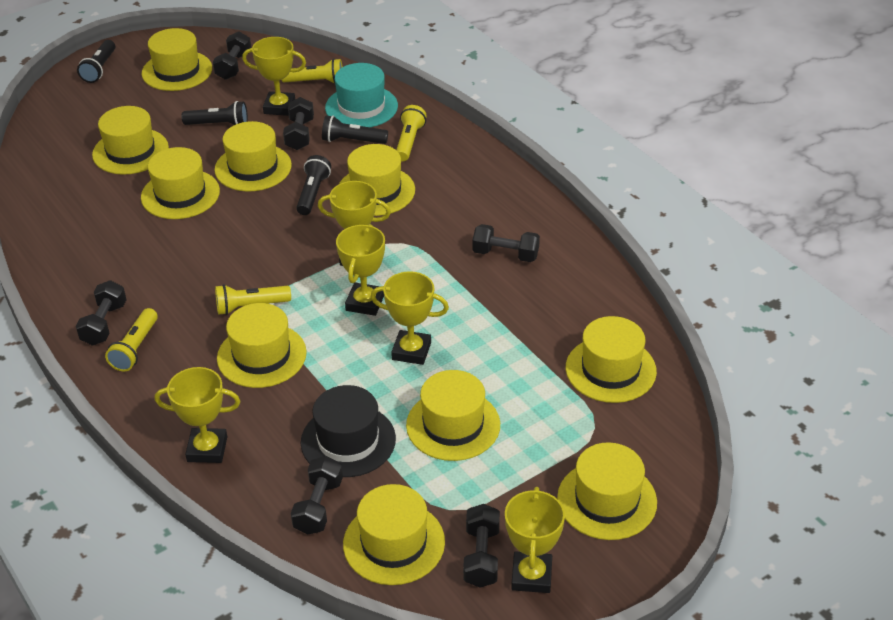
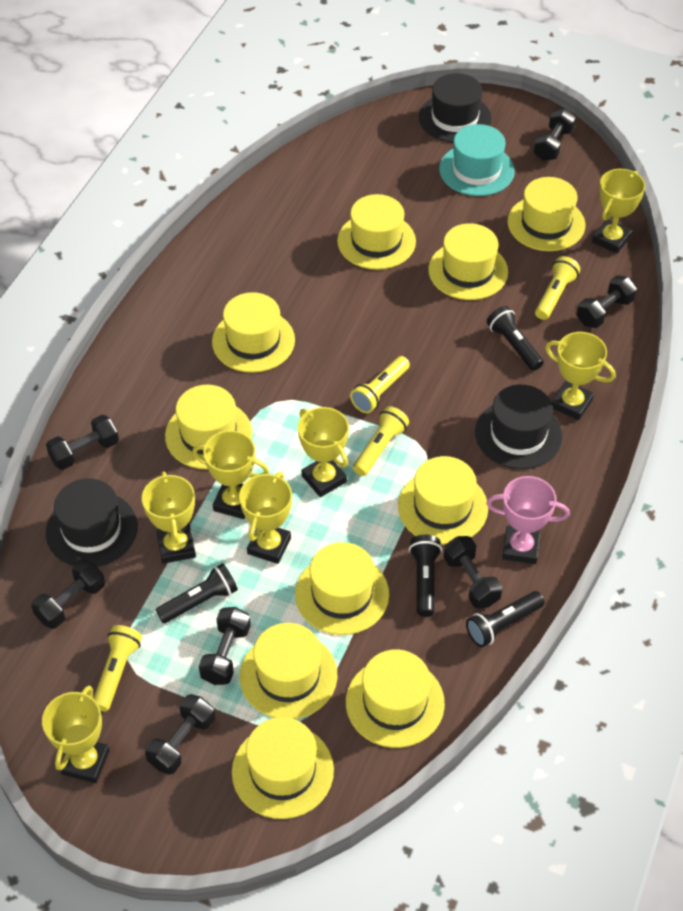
black dumbbell: 6 -> 7
black hat: 1 -> 3
pink trophy: 0 -> 1
yellow trophy: 6 -> 7

